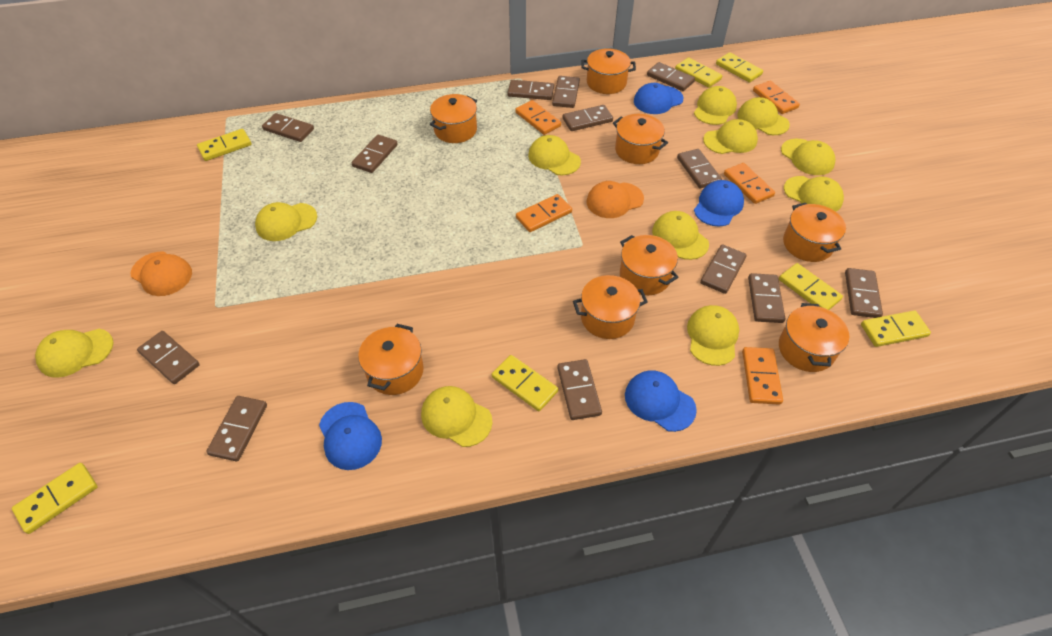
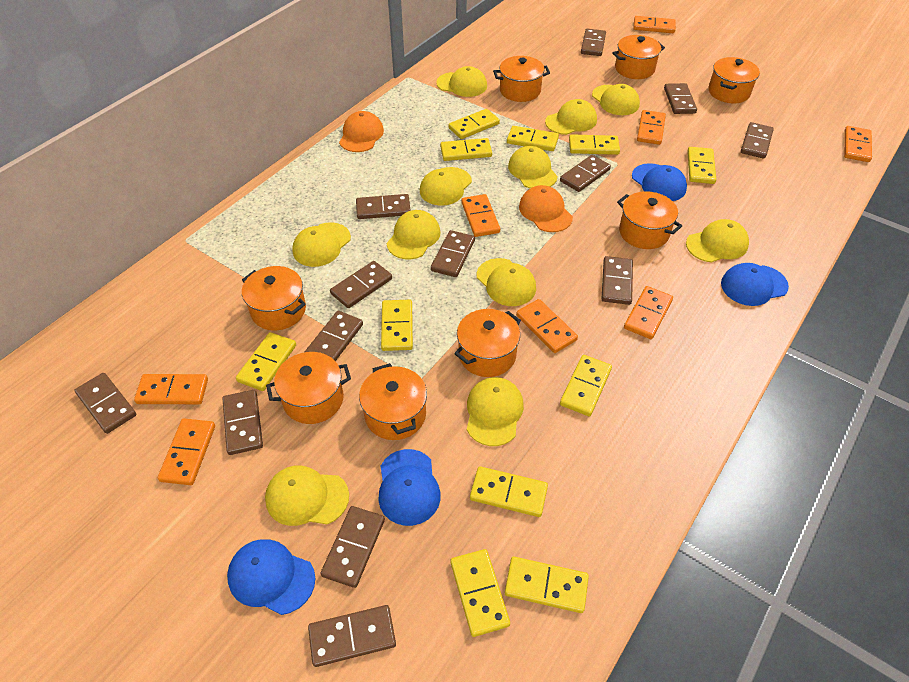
orange domino: 5 -> 8
yellow domino: 7 -> 11

